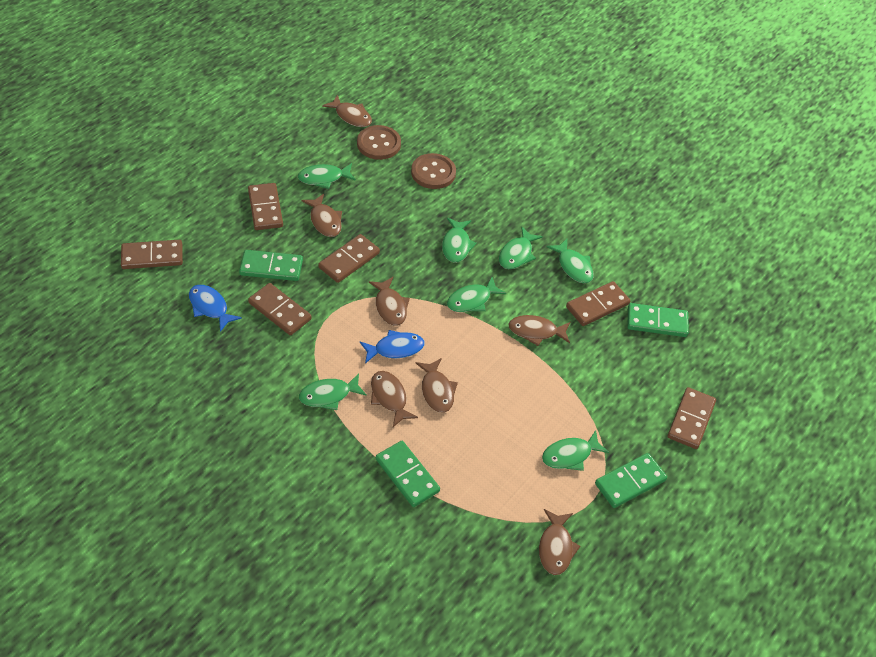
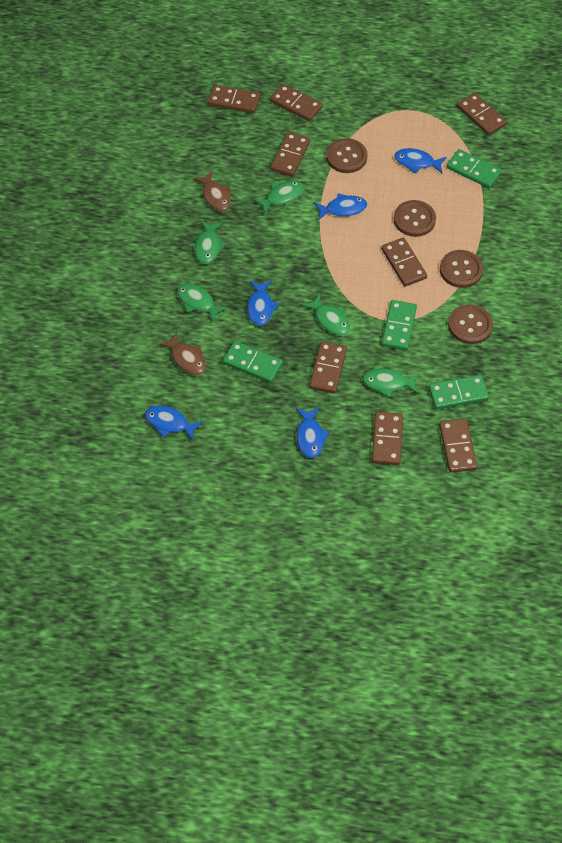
blue fish: 2 -> 5
brown button: 2 -> 4
brown domino: 6 -> 8
brown fish: 7 -> 2
green fish: 7 -> 5

